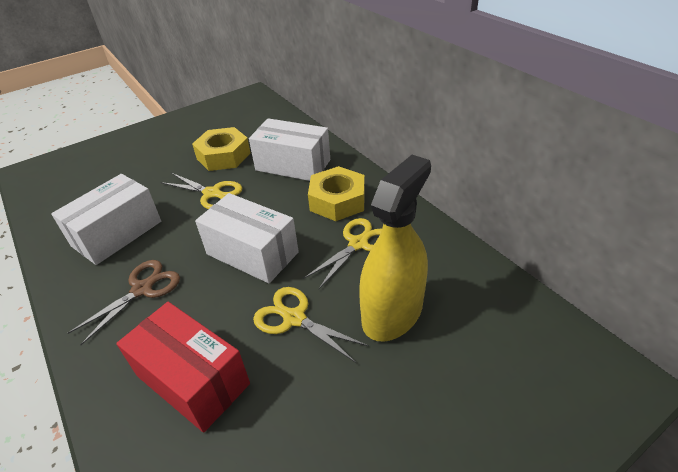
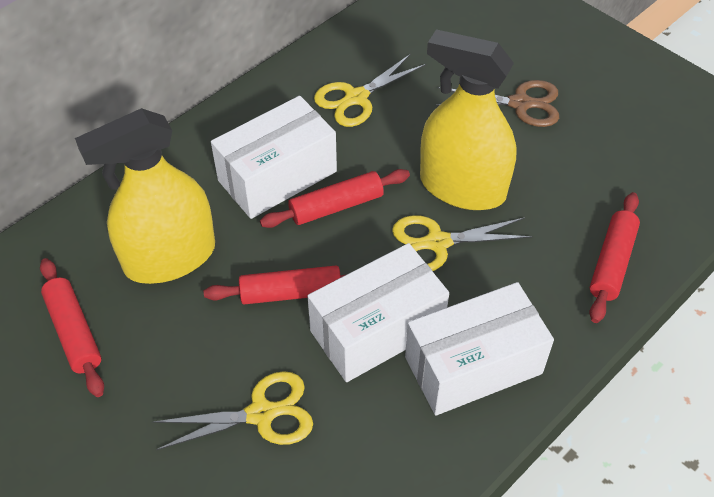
red box: 1 -> 0
red rolling pin: 0 -> 4
yellow nut: 2 -> 0
yellow spray bottle: 1 -> 2

